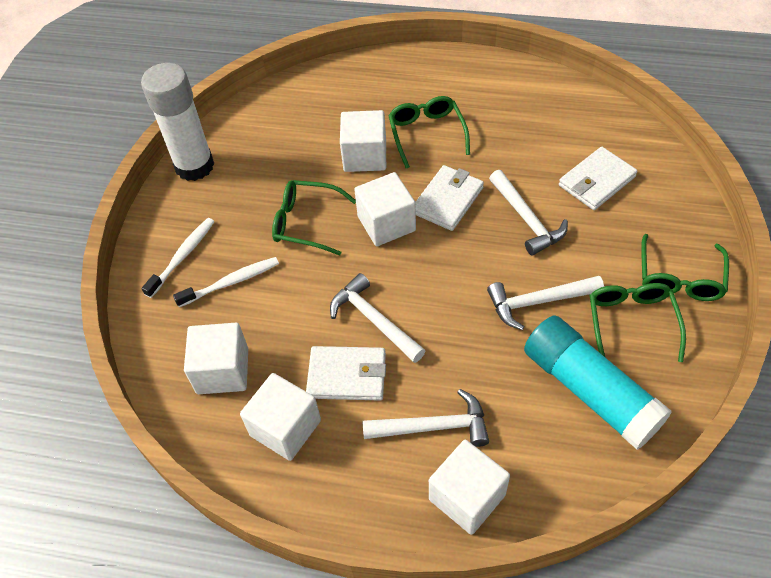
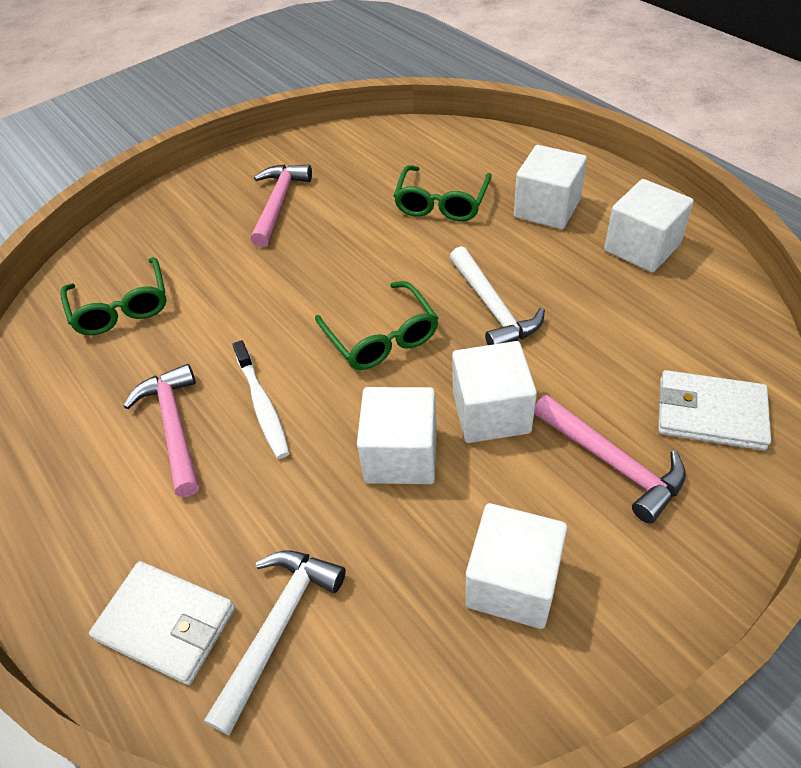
green glasses: 4 -> 3
pink hammer: 0 -> 3
turquoise glue stick: 1 -> 0
white glue stick: 1 -> 0
white hammer: 4 -> 2
white toothbrush: 2 -> 1
white wallet: 3 -> 2

